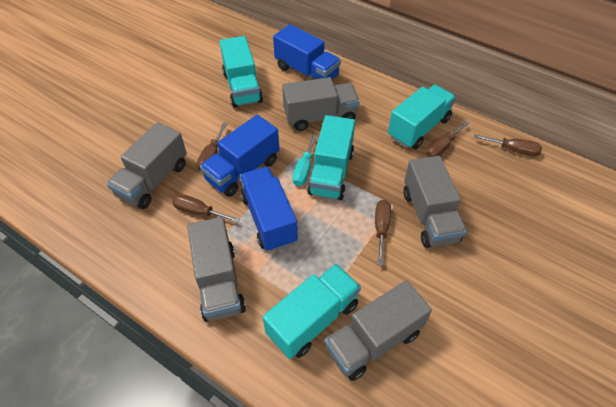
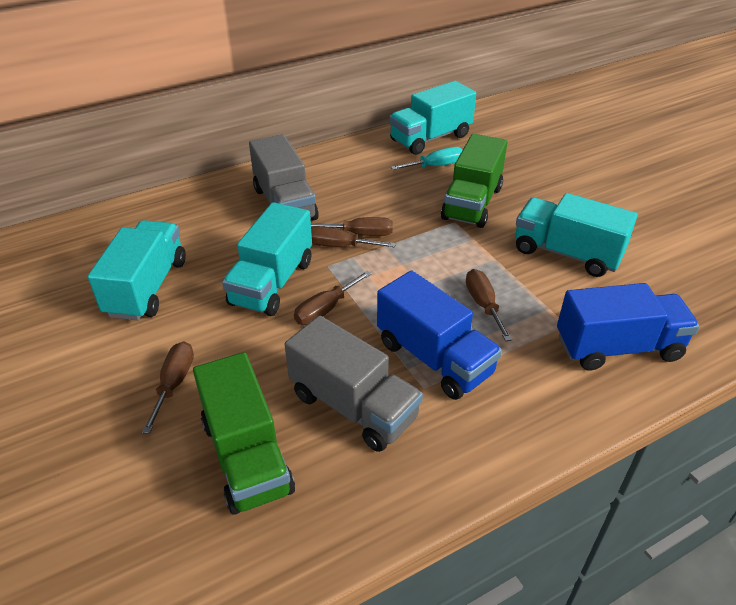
blue truck: 3 -> 2
green truck: 0 -> 2
grey truck: 5 -> 2

